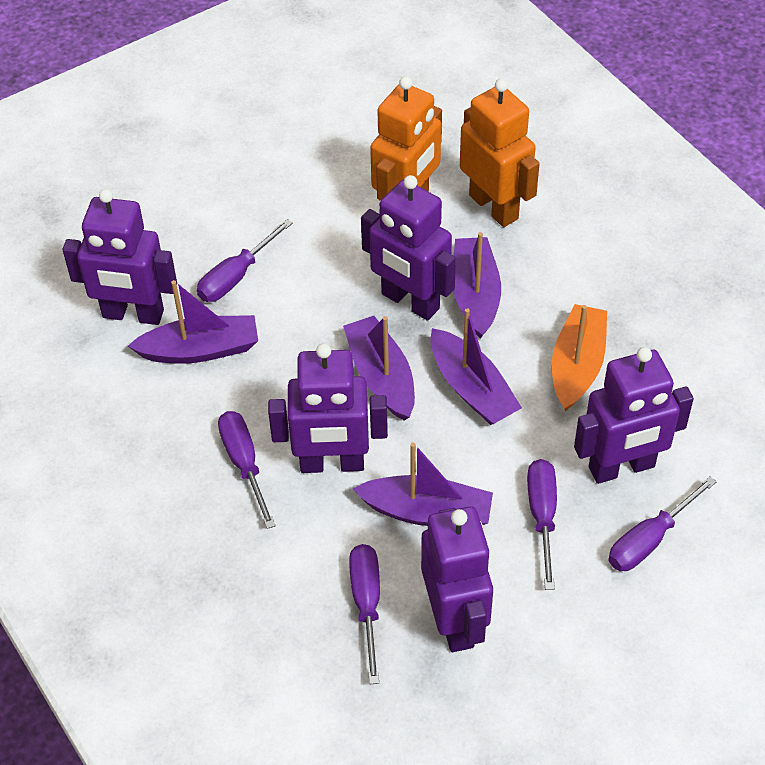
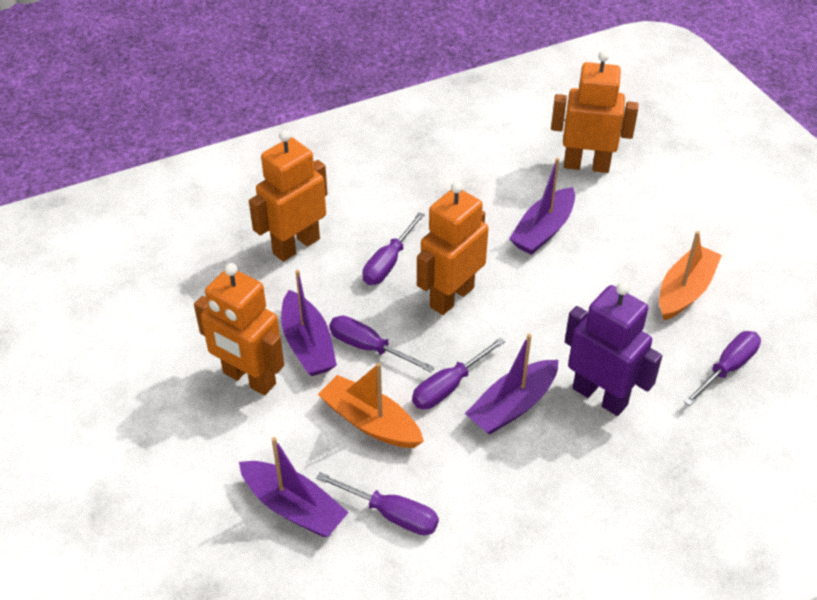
orange boat: 1 -> 2
orange robot: 2 -> 4
purple boat: 5 -> 4
purple robot: 5 -> 1

